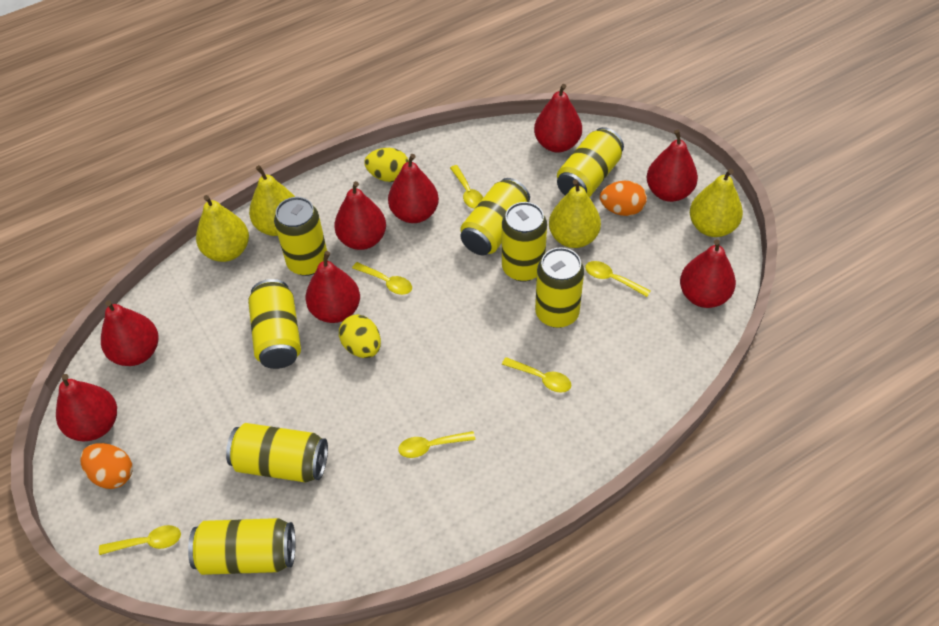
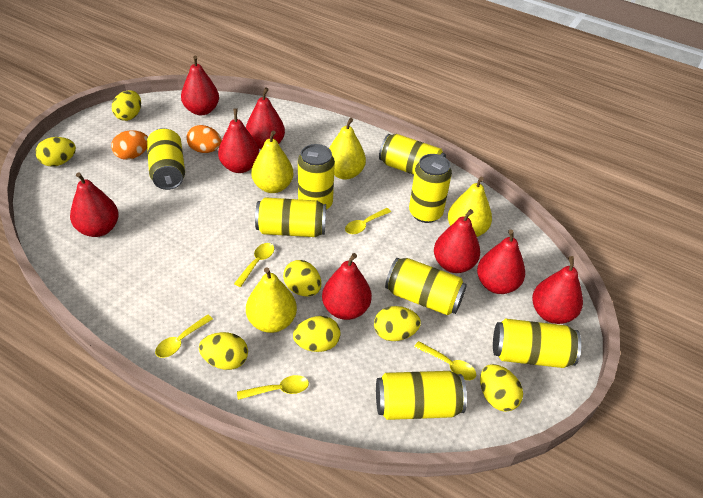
yellow egg: 2 -> 7
yellow spoon: 6 -> 5

